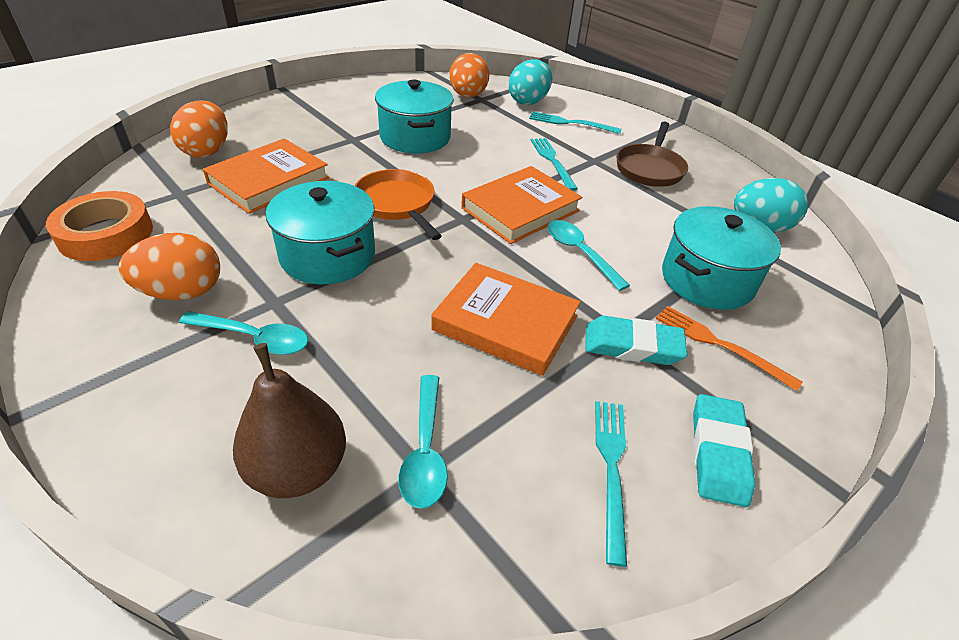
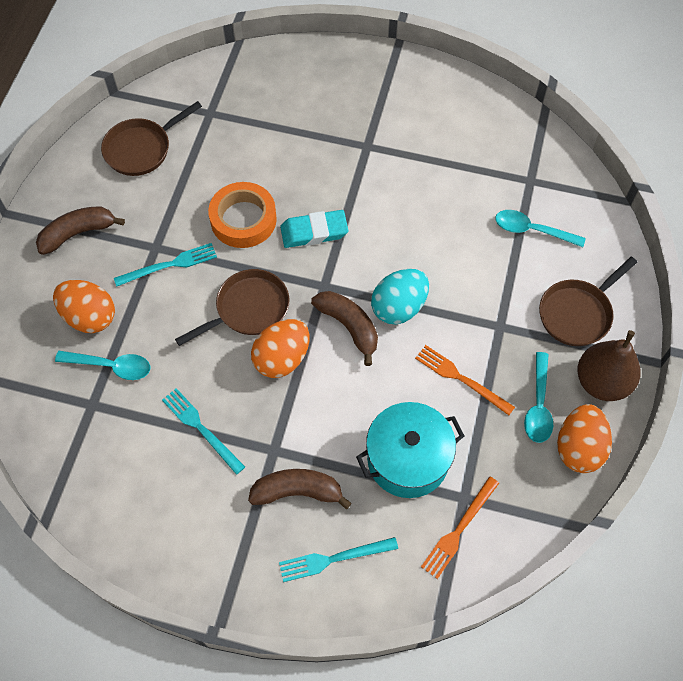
brown banana: 0 -> 3
brown pan: 1 -> 3
orange book: 3 -> 0
orange fork: 1 -> 2
orange pan: 1 -> 0
turquoise egg: 2 -> 1
turquoise eraser: 2 -> 1
turquoise pot: 3 -> 1

